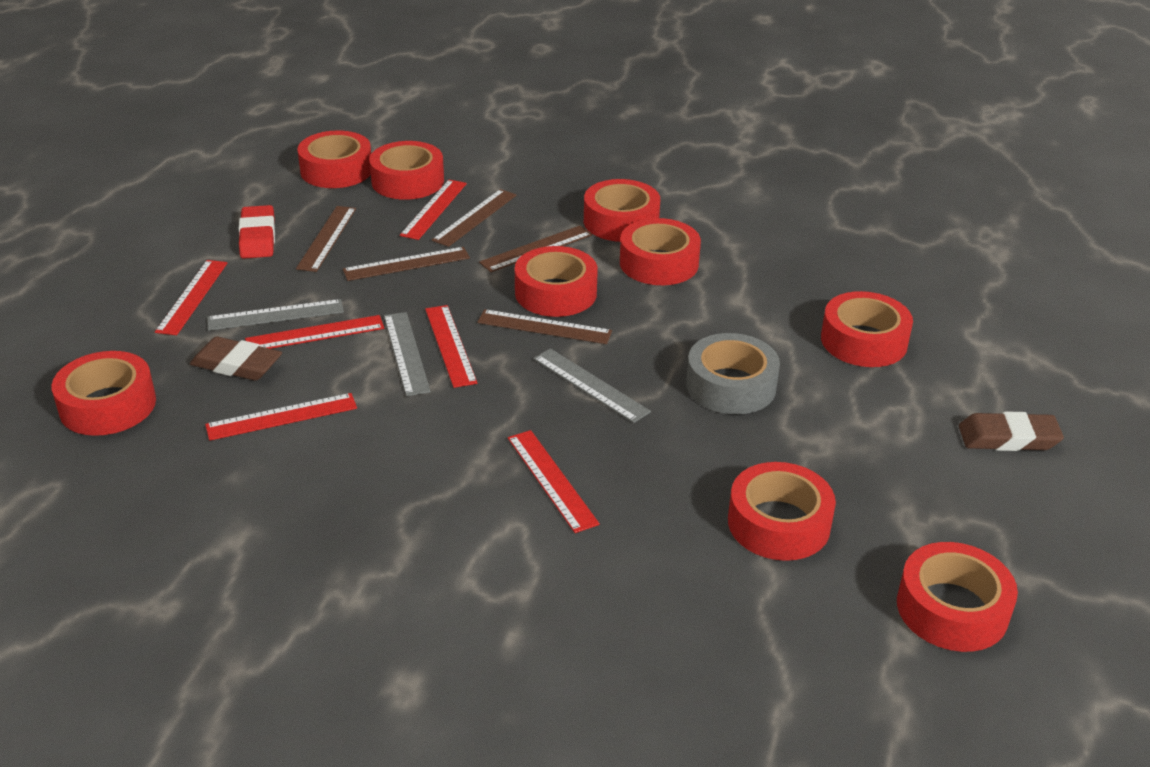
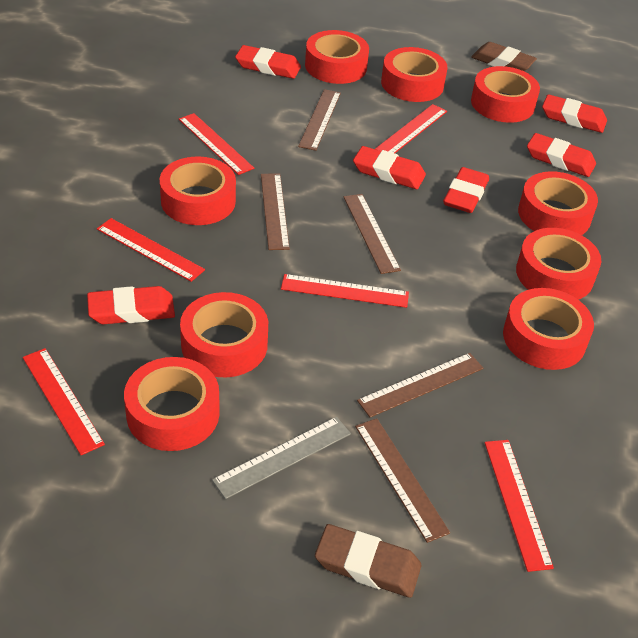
grey ruler: 3 -> 1
grey tape: 1 -> 0
red eraser: 1 -> 6

